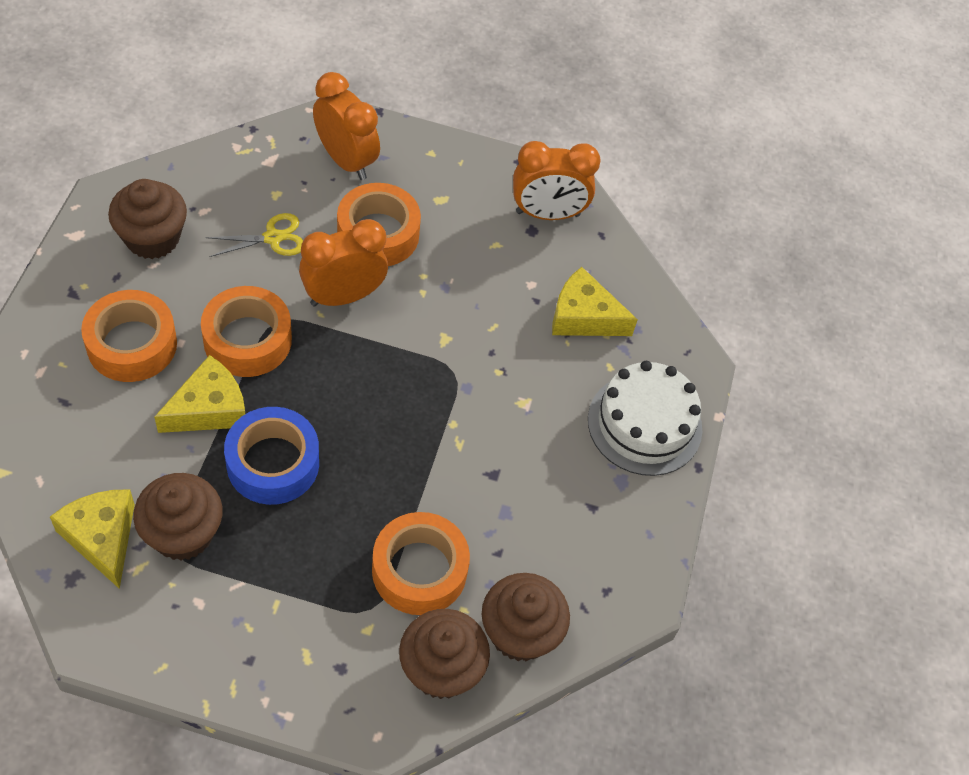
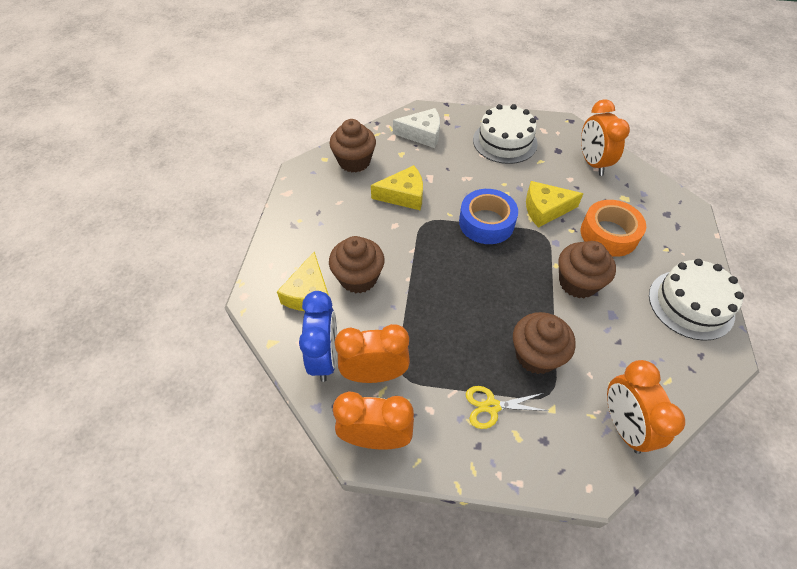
blue clock: 0 -> 1
orange clock: 3 -> 4
orange tape: 4 -> 1
white cake: 1 -> 2
white cheese: 0 -> 1

